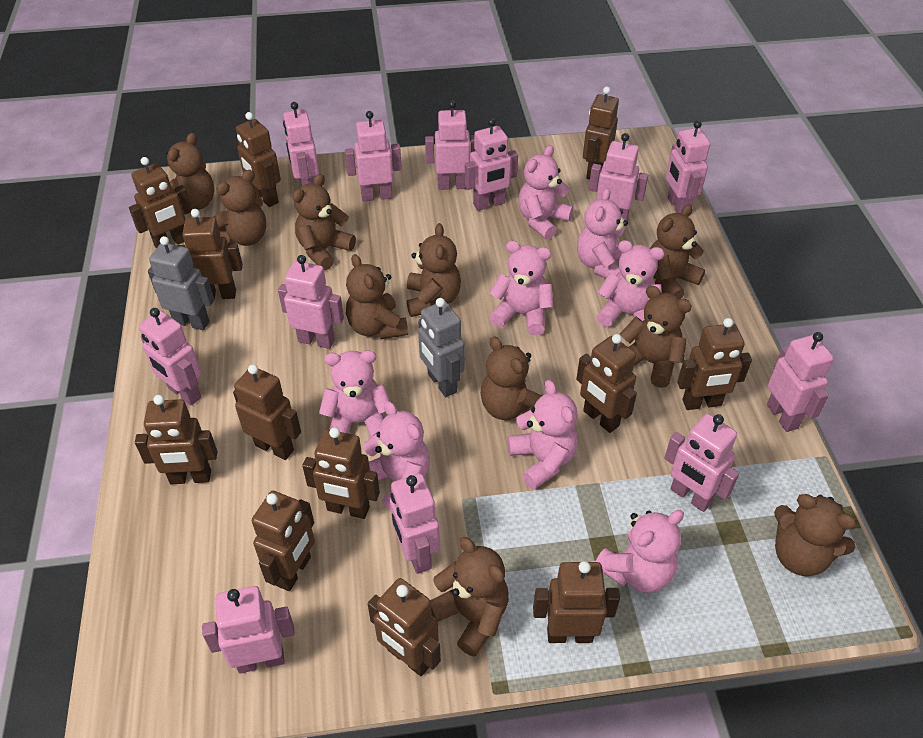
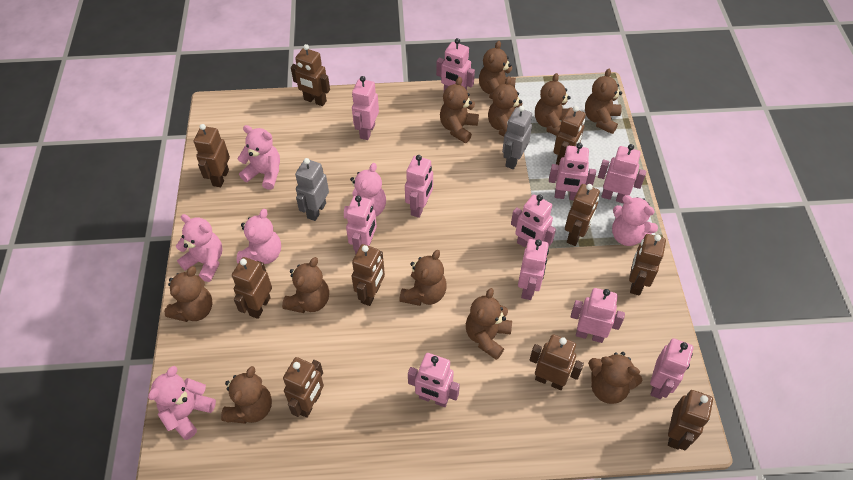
brown robot: 12 -> 10
brown teddy bear: 10 -> 11
pink robot: 12 -> 11
pink teddy bear: 8 -> 6

